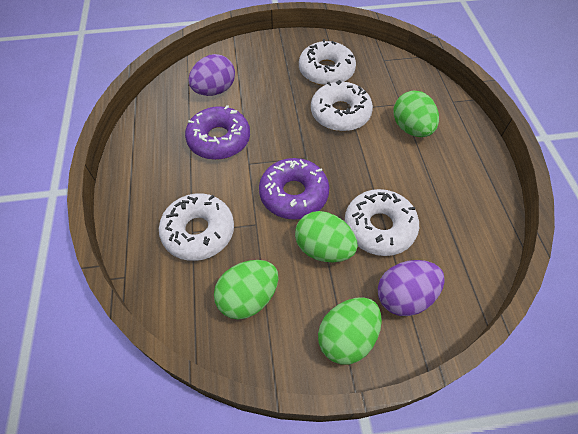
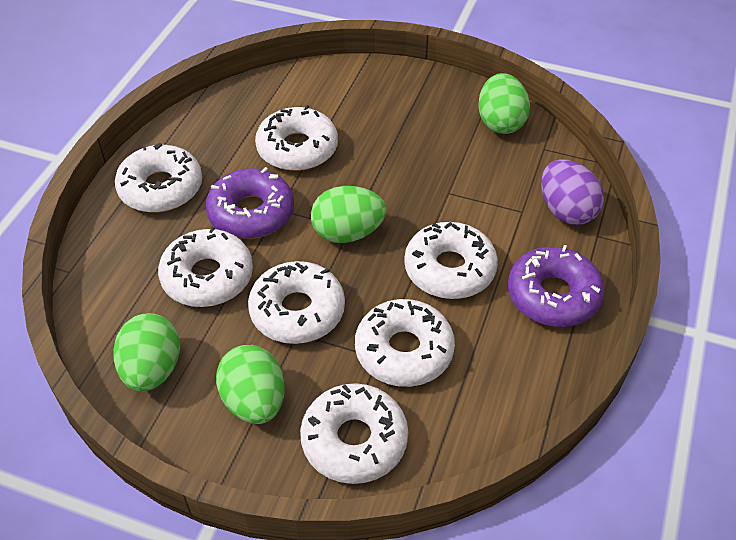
purple egg: 2 -> 1
white donut: 4 -> 7

